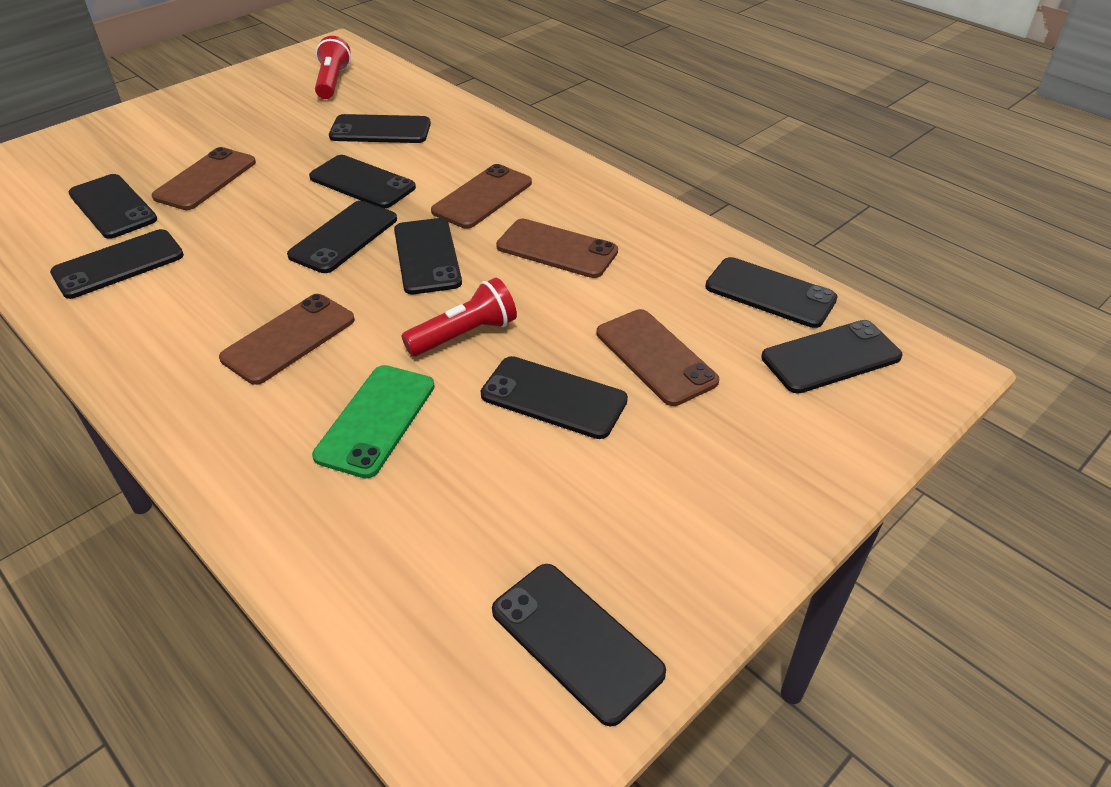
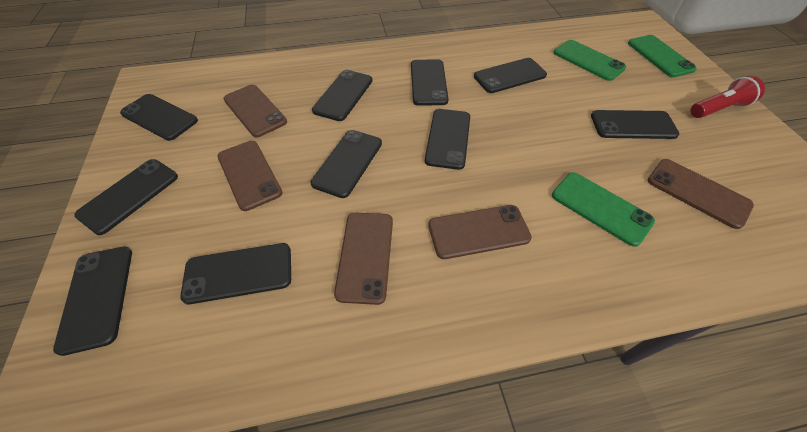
green phone: 1 -> 3
red flashlight: 2 -> 1

